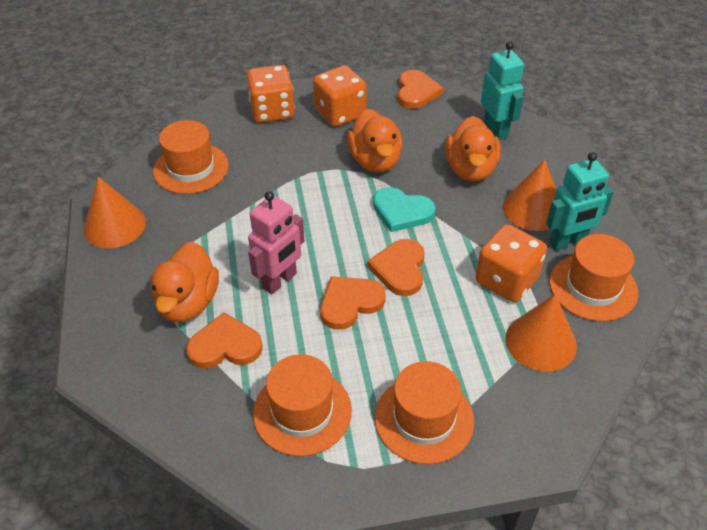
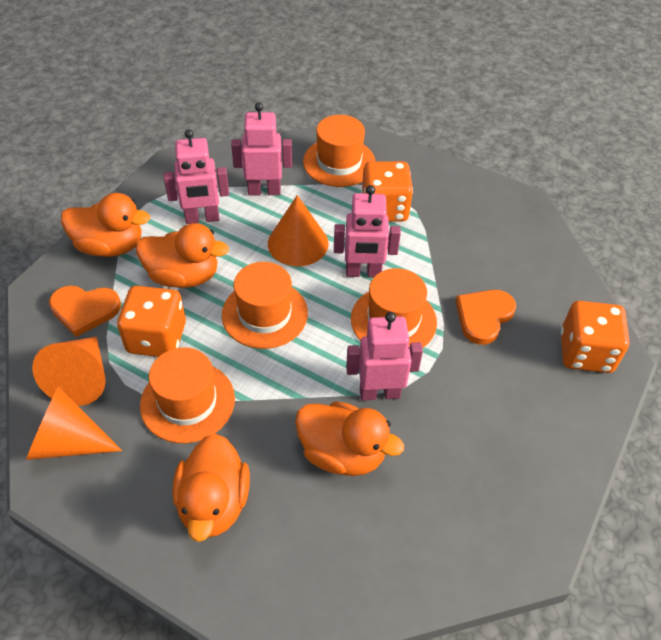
orange duck: 3 -> 4
orange heart: 4 -> 2
pink robot: 1 -> 4
turquoise heart: 1 -> 0
turquoise robot: 2 -> 0

